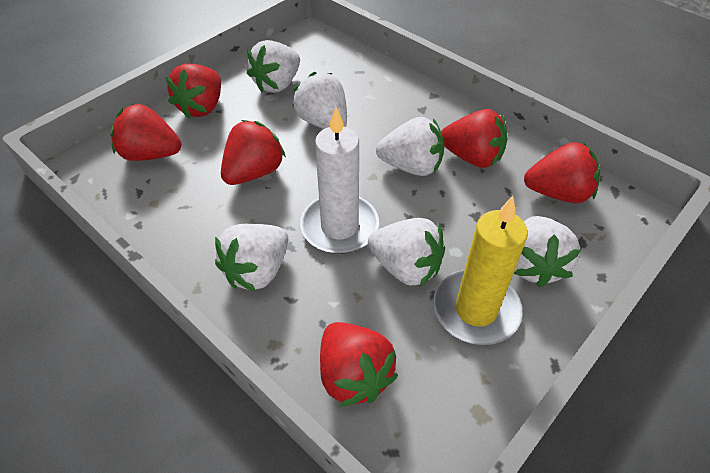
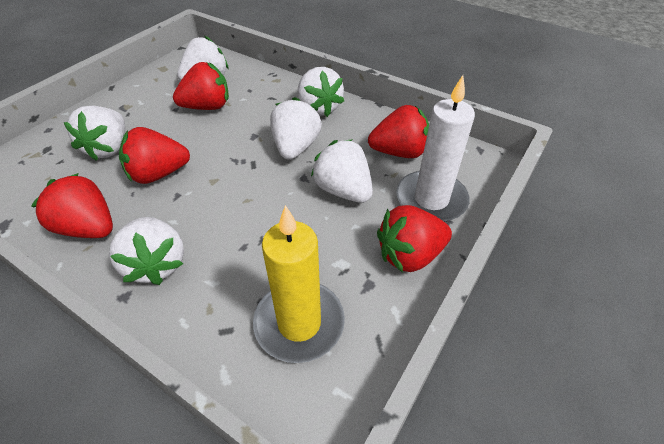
red strawberry: 6 -> 5

